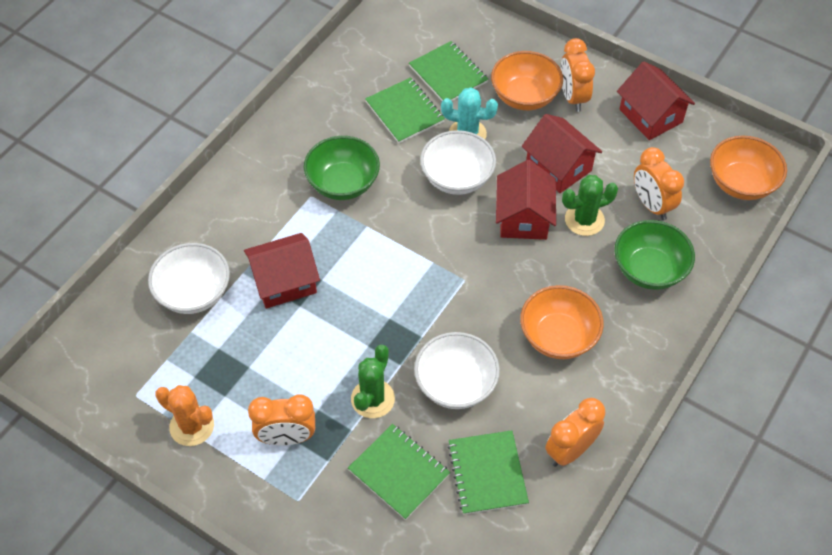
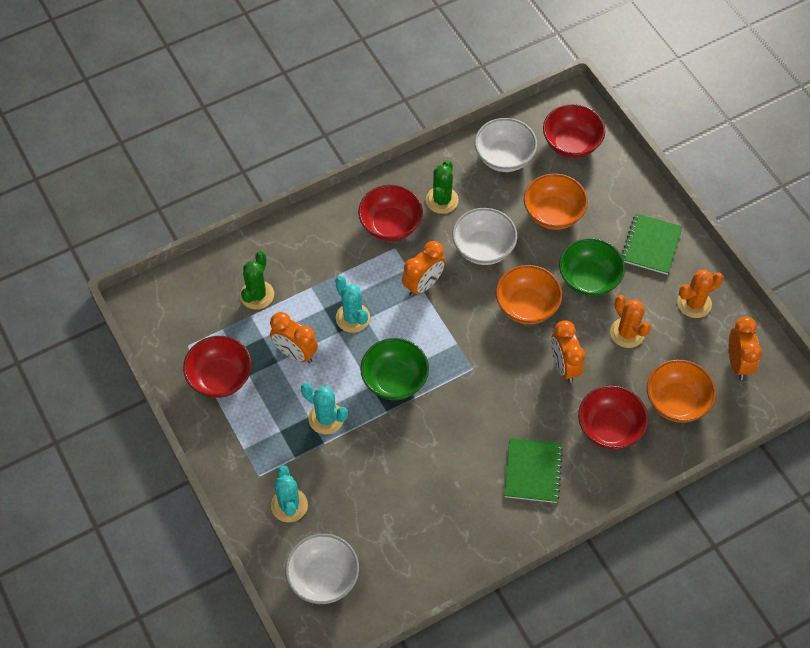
green notebook: 4 -> 2
orange cactus: 1 -> 2
red bowl: 0 -> 4
red house: 4 -> 0
turquoise cactus: 1 -> 3

